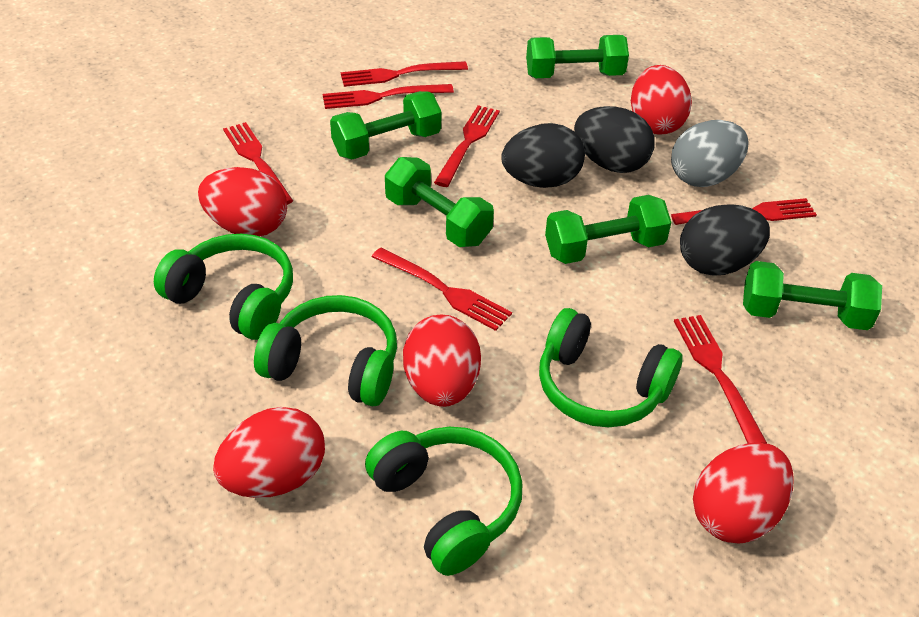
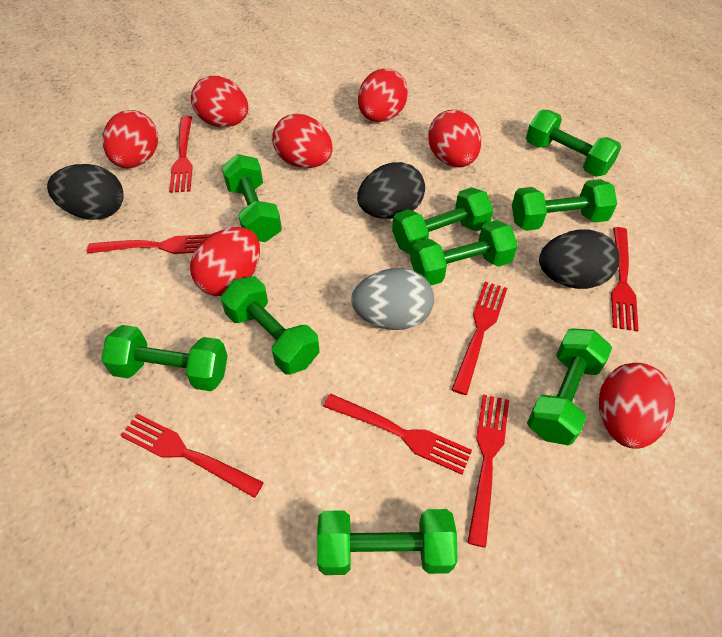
green dumbbell: 5 -> 9
green headphones: 4 -> 0
red egg: 5 -> 7

